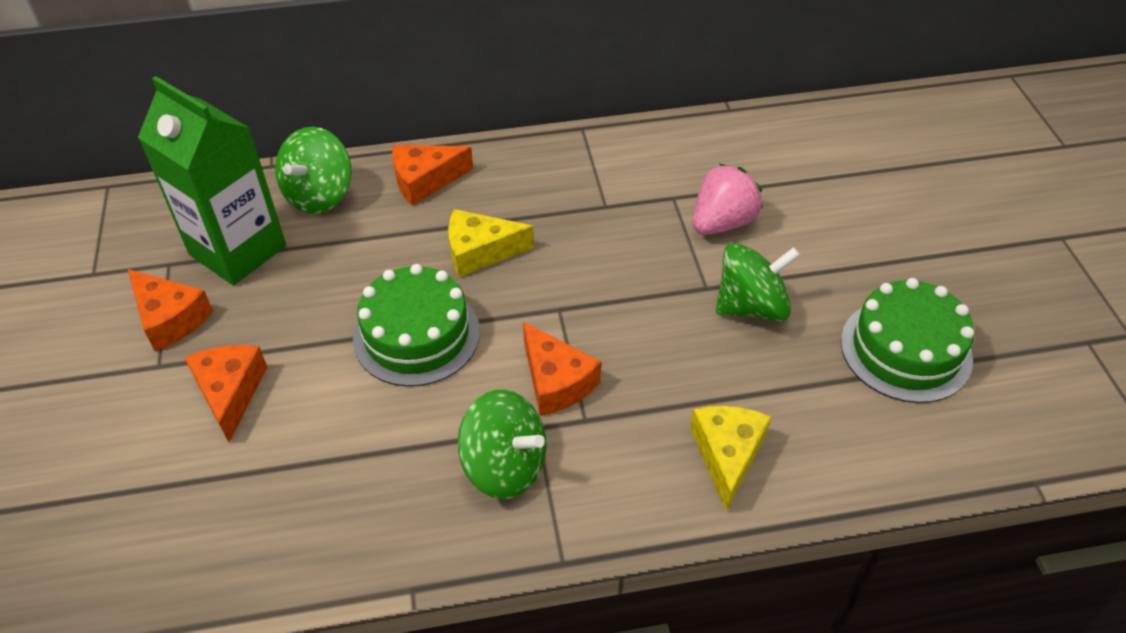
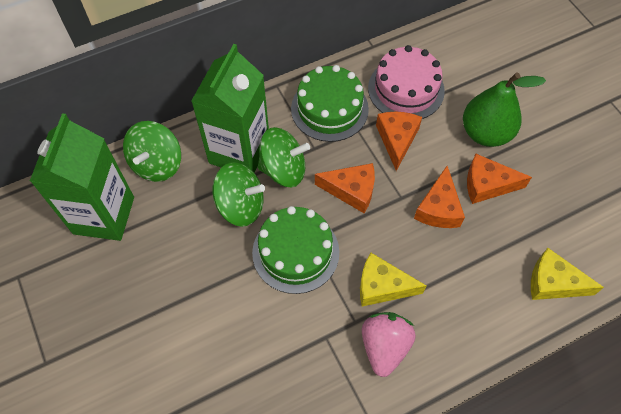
green carton: 1 -> 2
green pear: 0 -> 1
pink cake: 0 -> 1

